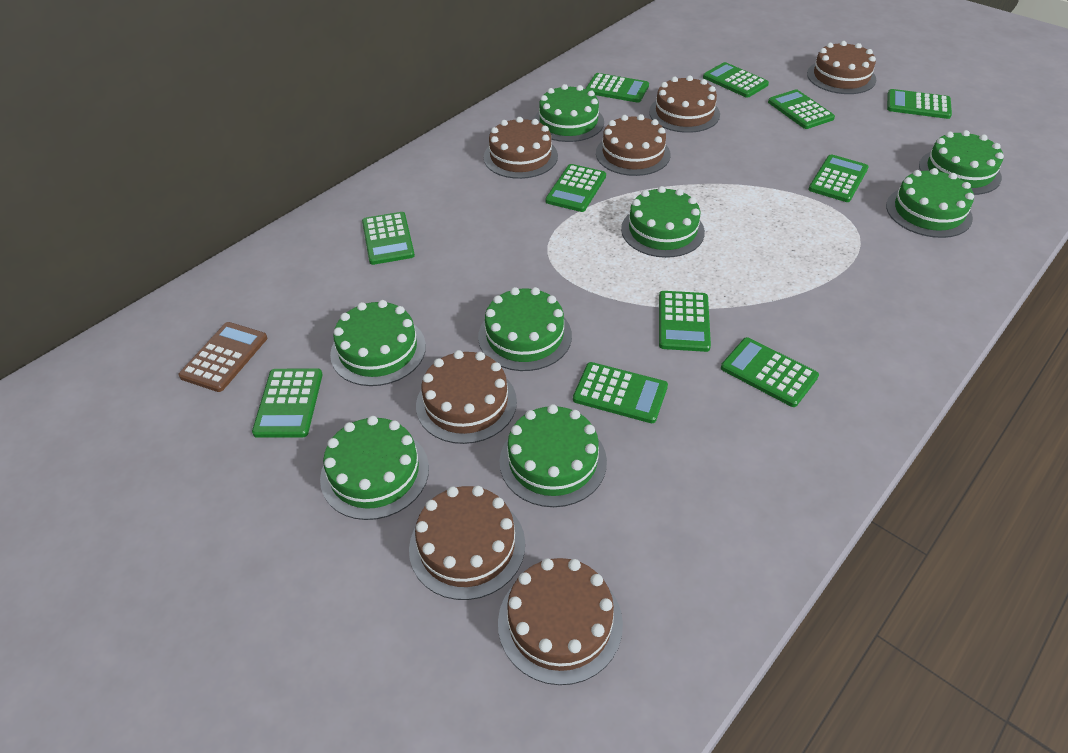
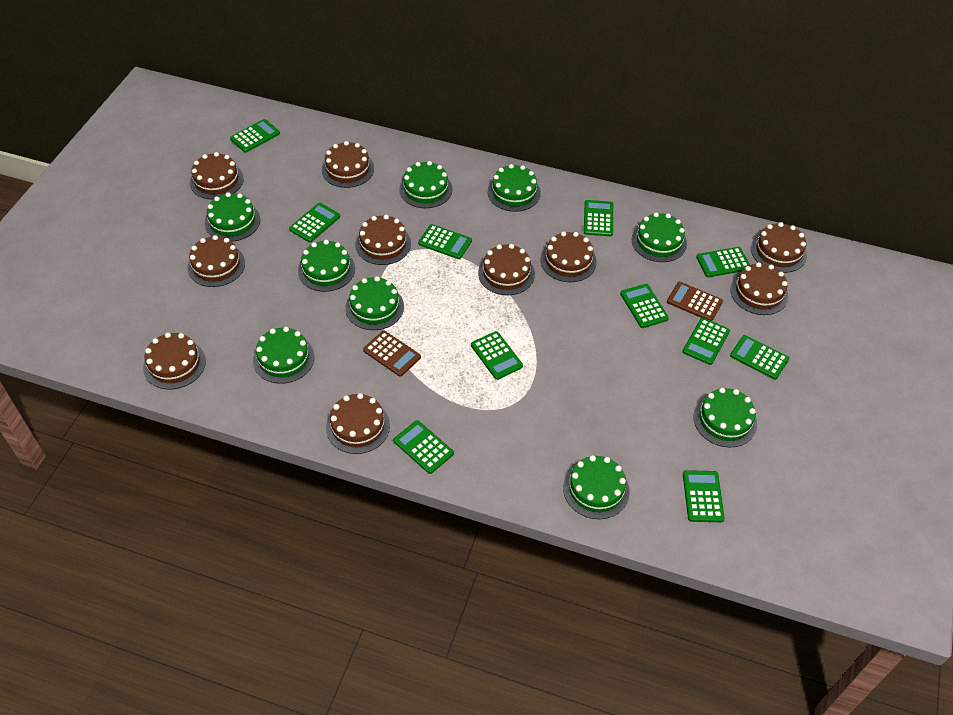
brown cake: 7 -> 10
brown calculator: 1 -> 2
green cake: 8 -> 9

